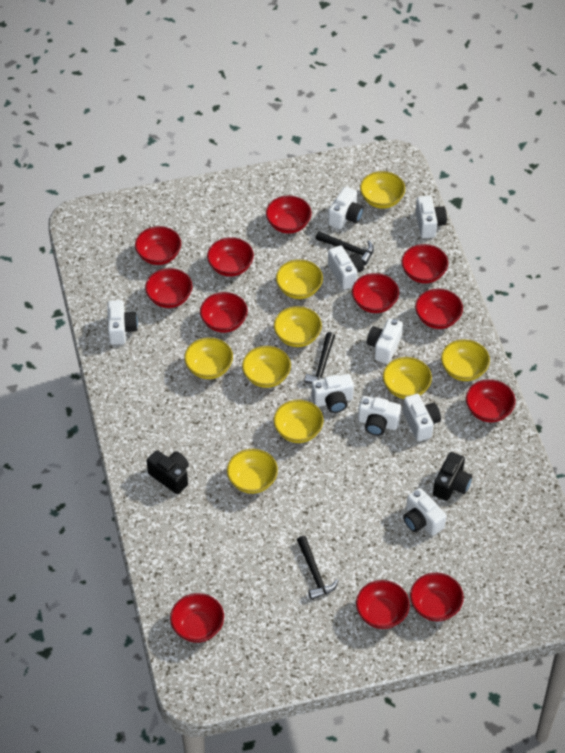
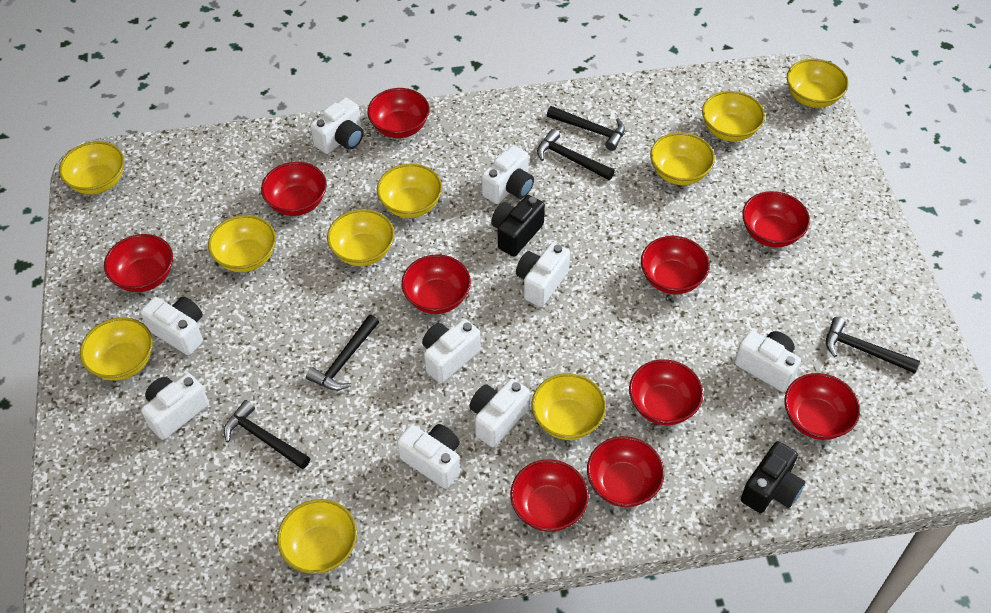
black hammer: 3 -> 5
red bowl: 12 -> 10
yellow bowl: 9 -> 10

